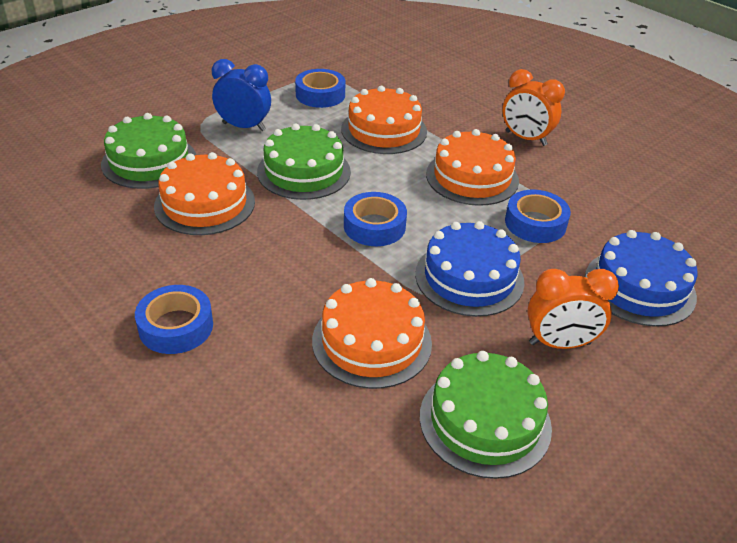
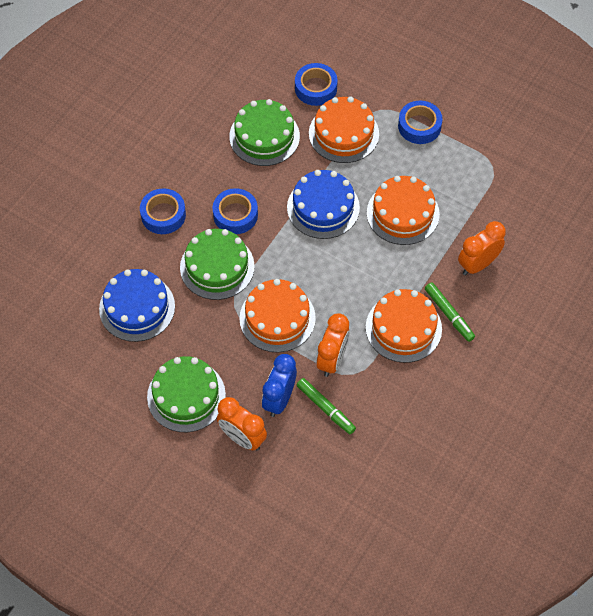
green marker: 0 -> 2
orange clock: 2 -> 3

